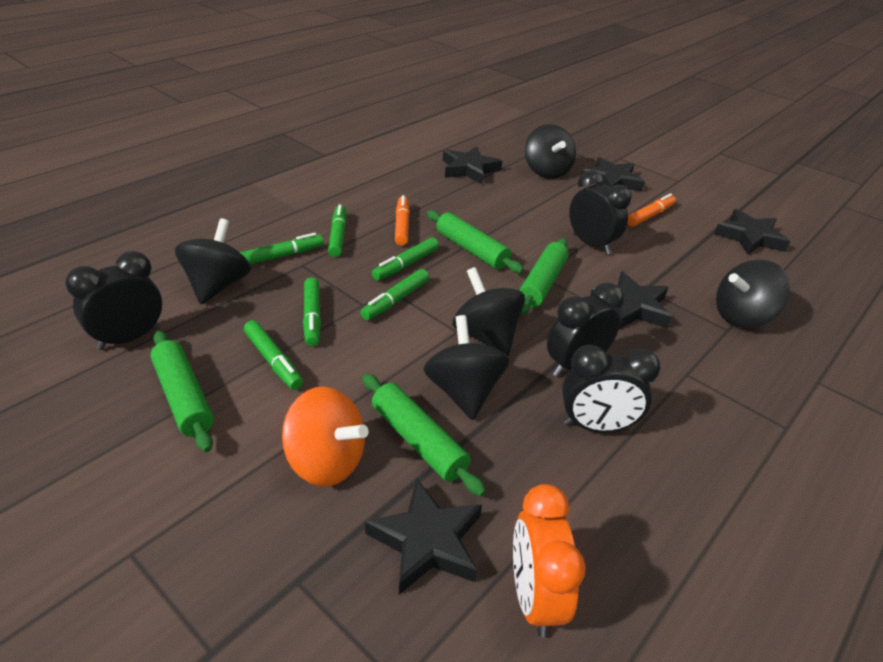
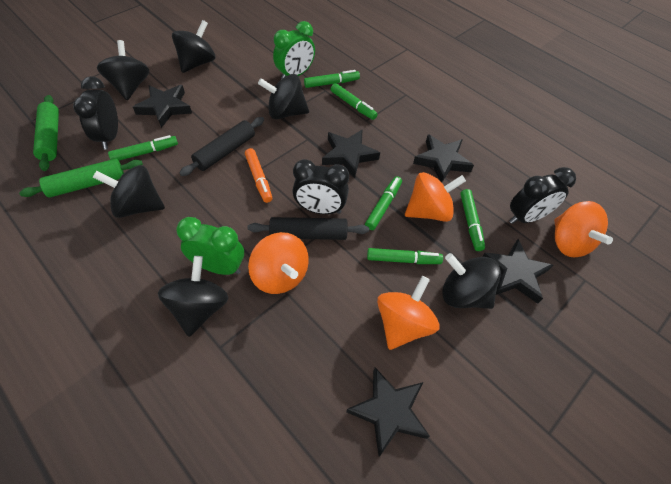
black clock: 4 -> 3
black rolling pin: 0 -> 2
black spinning top: 5 -> 6
green clock: 0 -> 2
green rolling pin: 4 -> 2
orange clock: 1 -> 0
orange marker: 2 -> 1
orange spinning top: 1 -> 4

